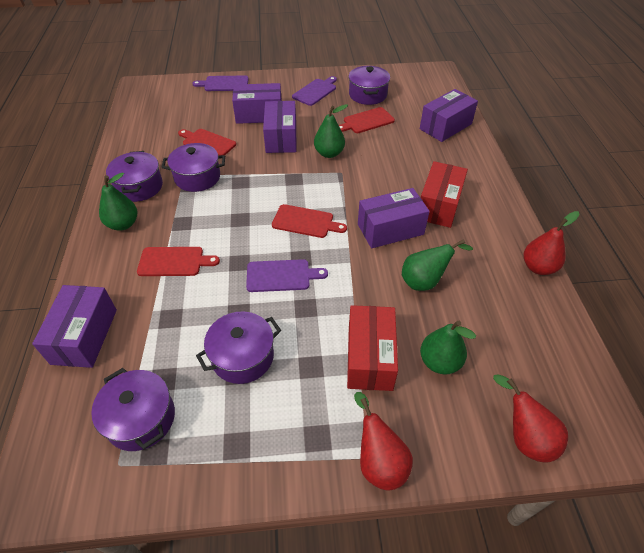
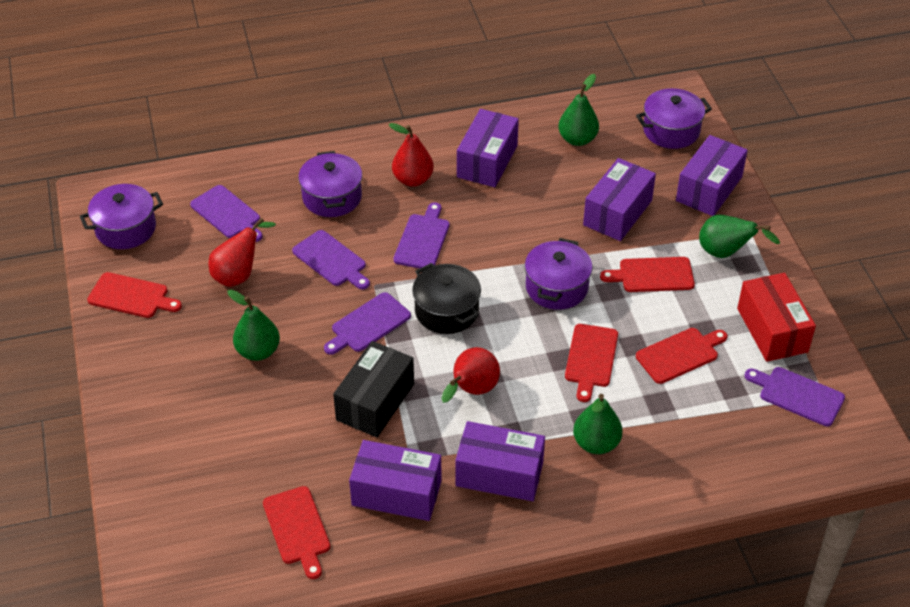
black box: 0 -> 1
black pot: 0 -> 1
purple cutting board: 3 -> 5
purple pot: 5 -> 4
red box: 2 -> 1
red cutting board: 4 -> 5

